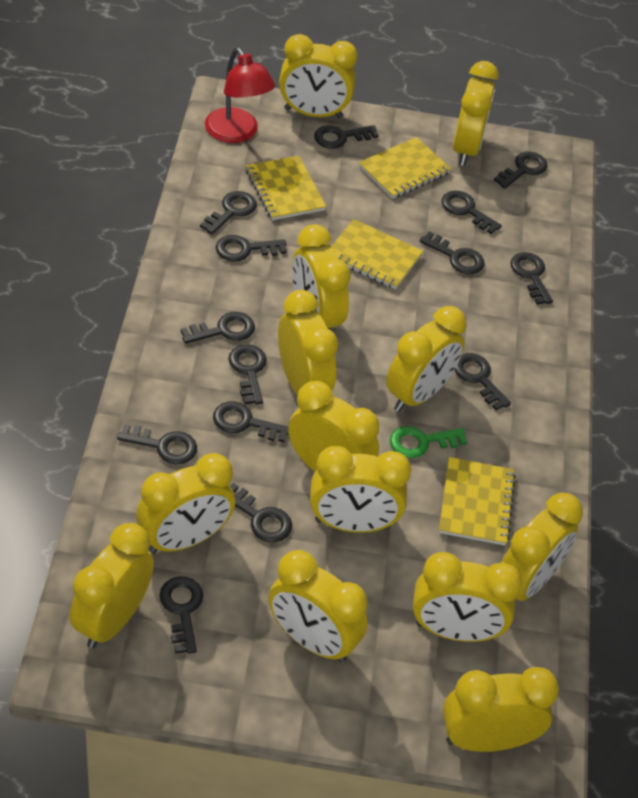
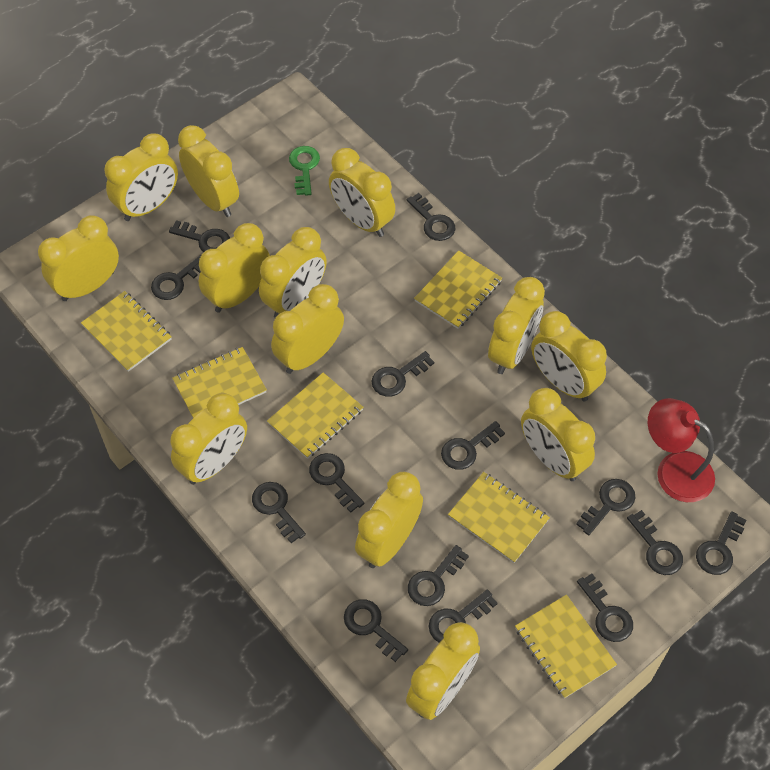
yellow notebook: 4 -> 6

